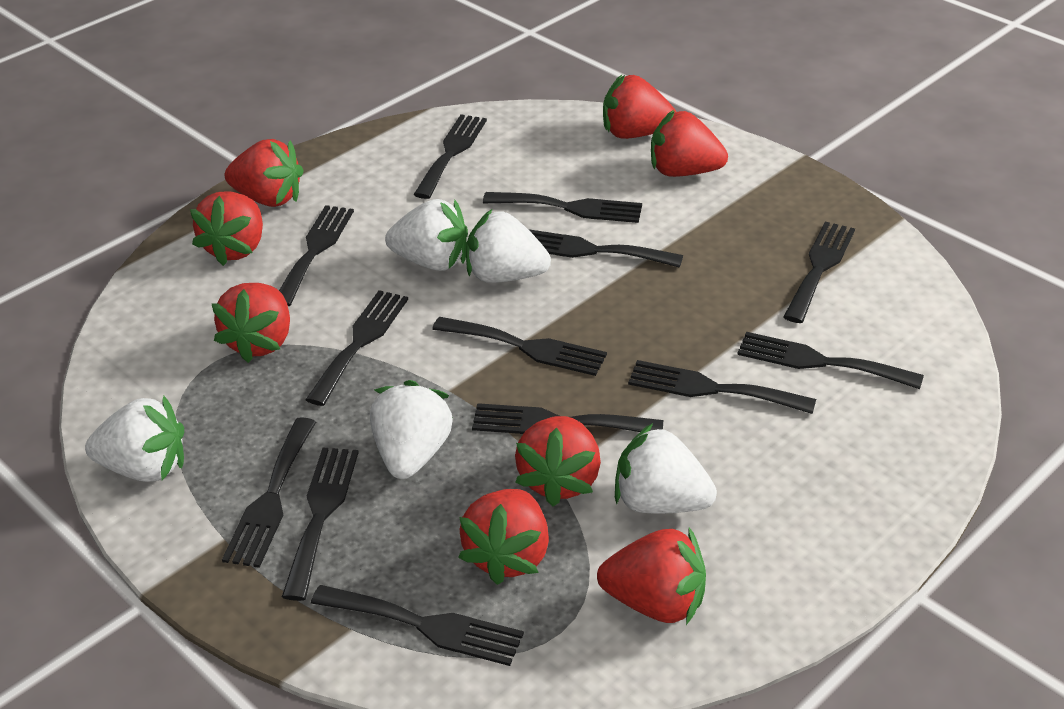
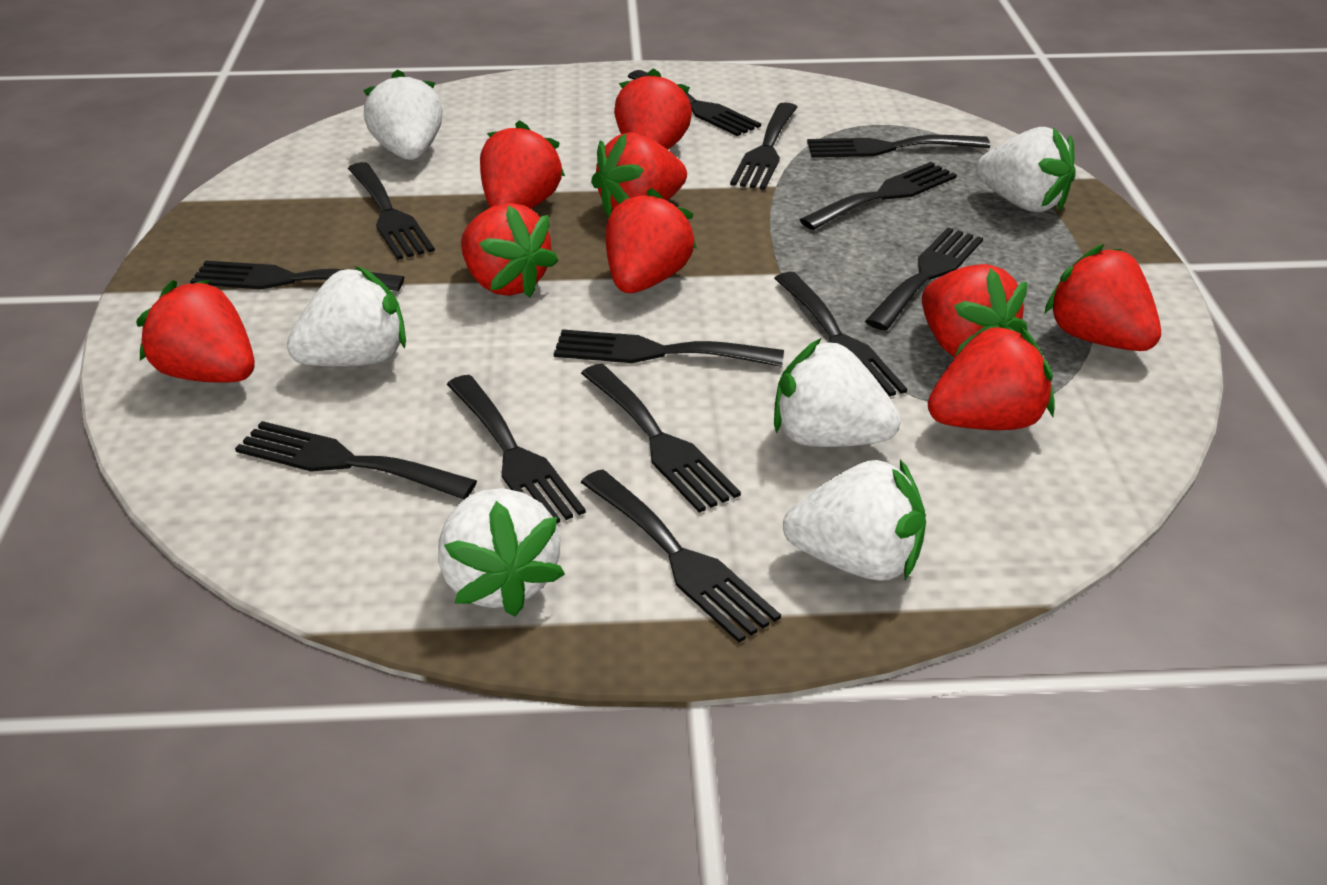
red strawberry: 8 -> 9
white strawberry: 5 -> 6

